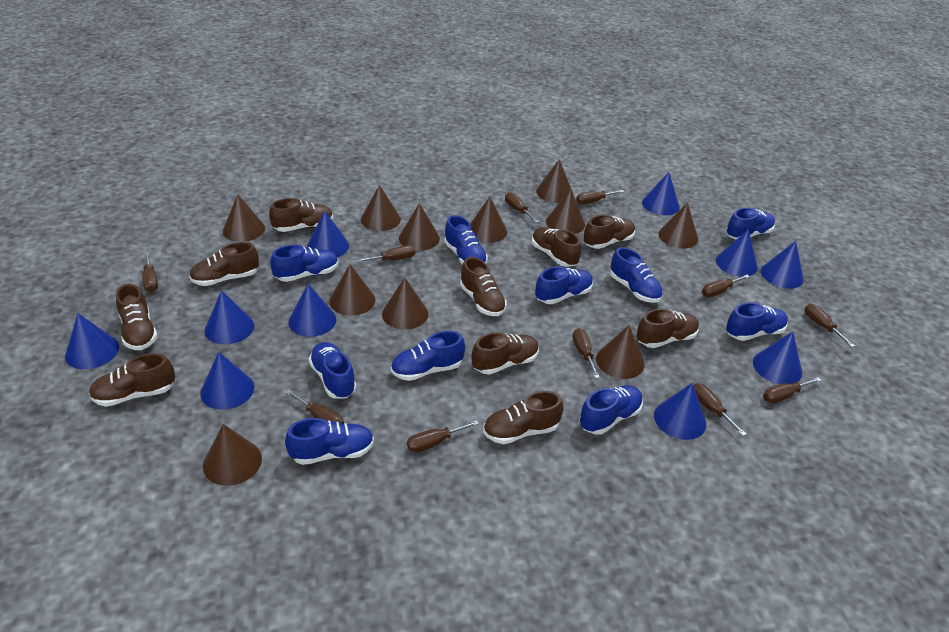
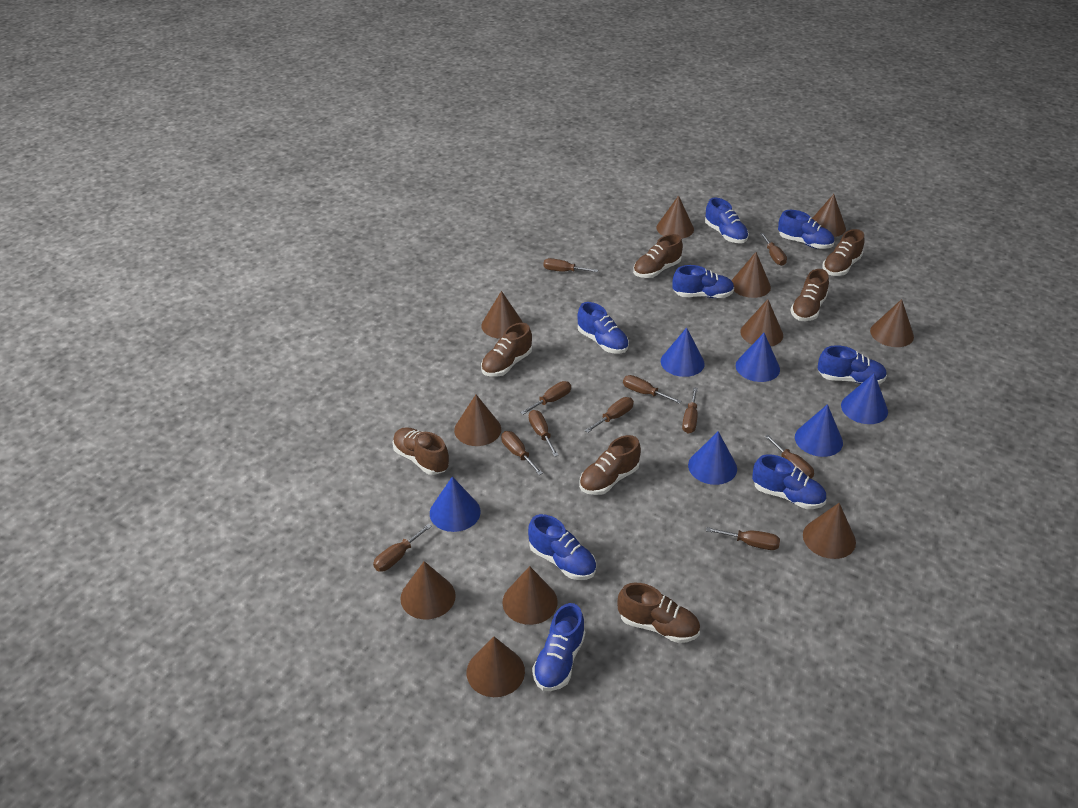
blue cone: 10 -> 6
blue shoe: 10 -> 8
brown shoe: 10 -> 7

